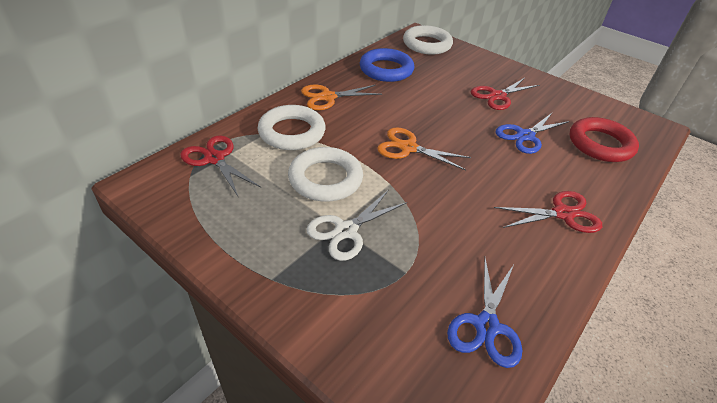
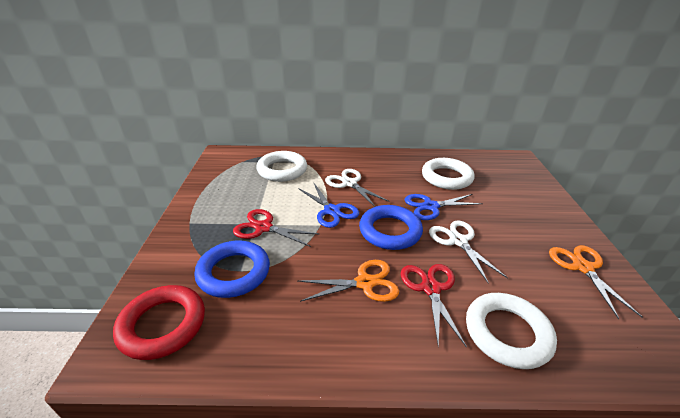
blue ring: 1 -> 2
red scissors: 3 -> 2
white scissors: 1 -> 2

